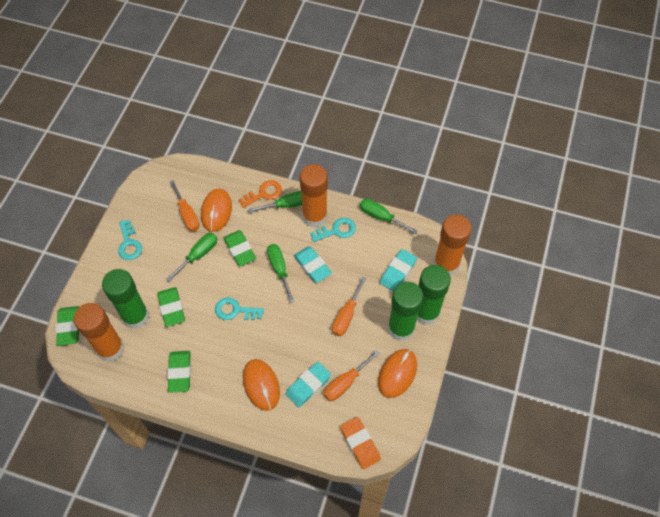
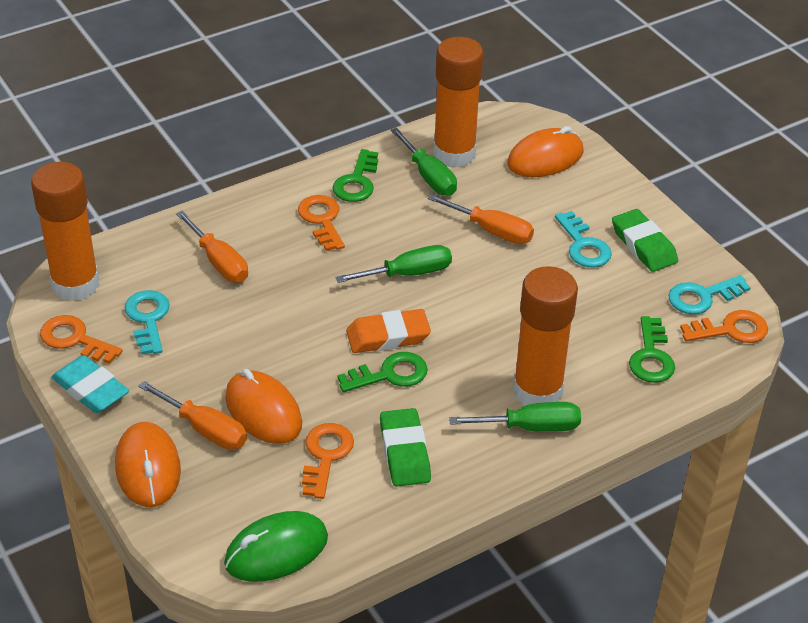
green eraser: 4 -> 2
green glue stick: 3 -> 0
green key: 0 -> 3
green mouse: 0 -> 1
green screwdriver: 4 -> 3
orange key: 1 -> 4
turquoise eraser: 3 -> 1

